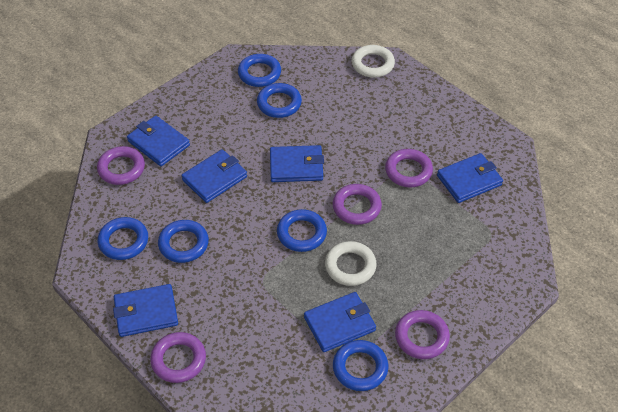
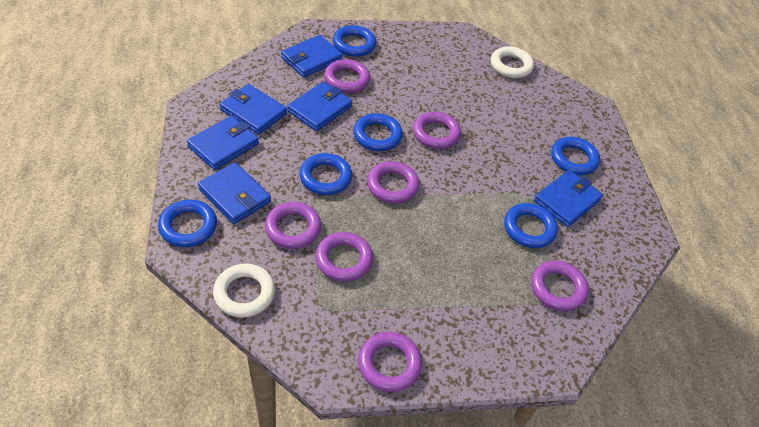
purple ring: 5 -> 7

